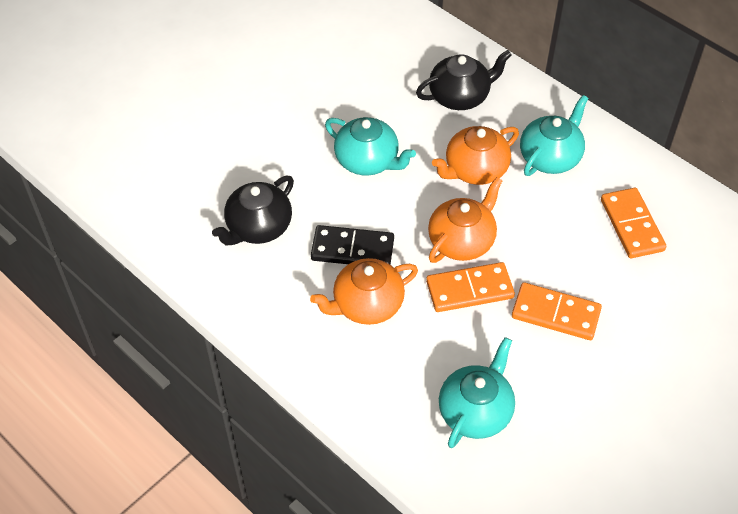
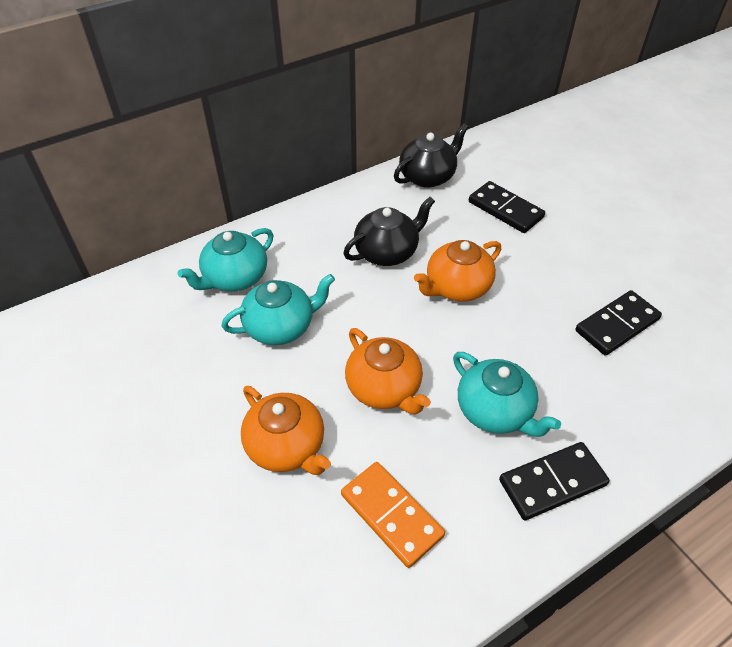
black domino: 1 -> 3
orange domino: 3 -> 1

